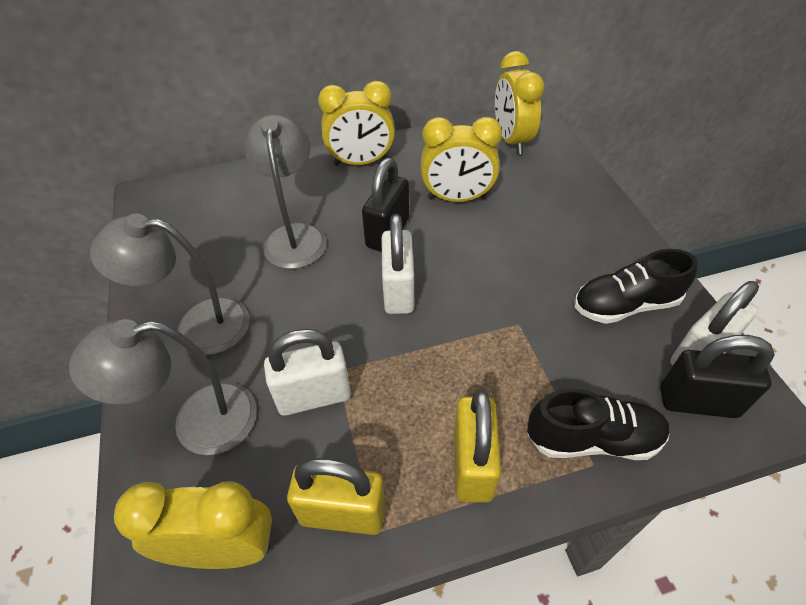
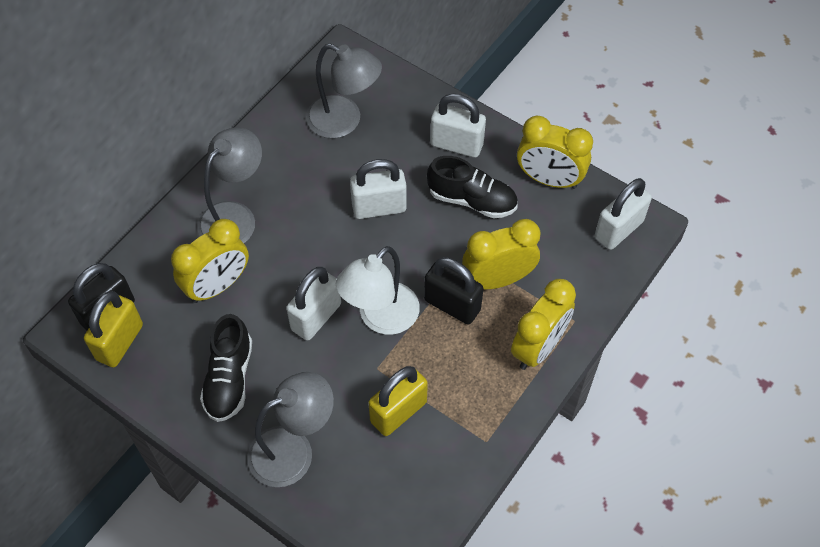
white lamp: 0 -> 1
white padlock: 3 -> 4

